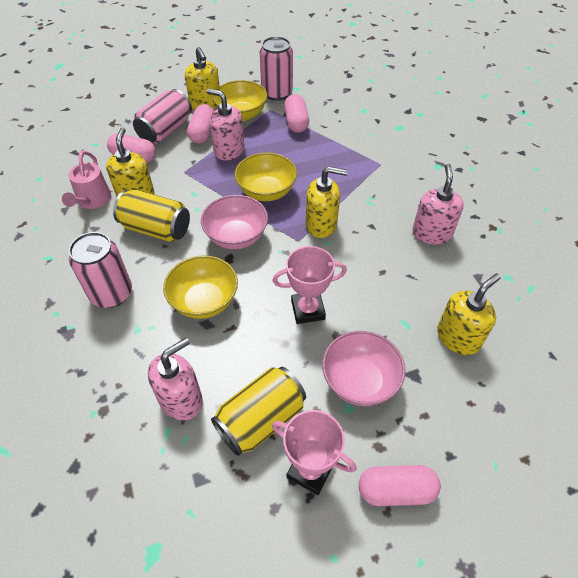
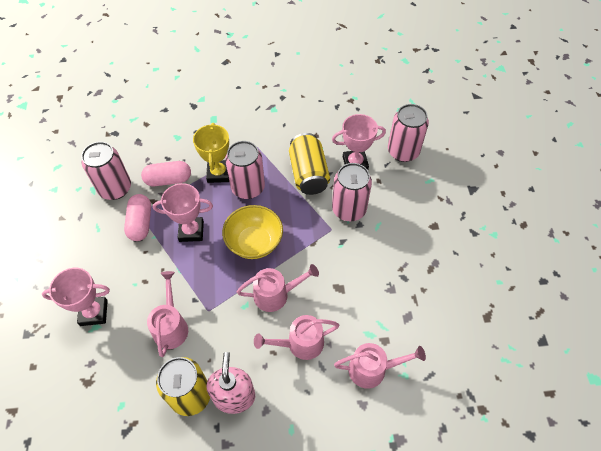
pink bowl: 2 -> 0
pink can: 3 -> 4
pink capsule: 4 -> 2
pink soap dispenser: 3 -> 1
pink trophy: 2 -> 3
pink watering can: 1 -> 4
yellow bowl: 3 -> 1
yellow soap dispenser: 4 -> 0
yellow trophy: 0 -> 1

